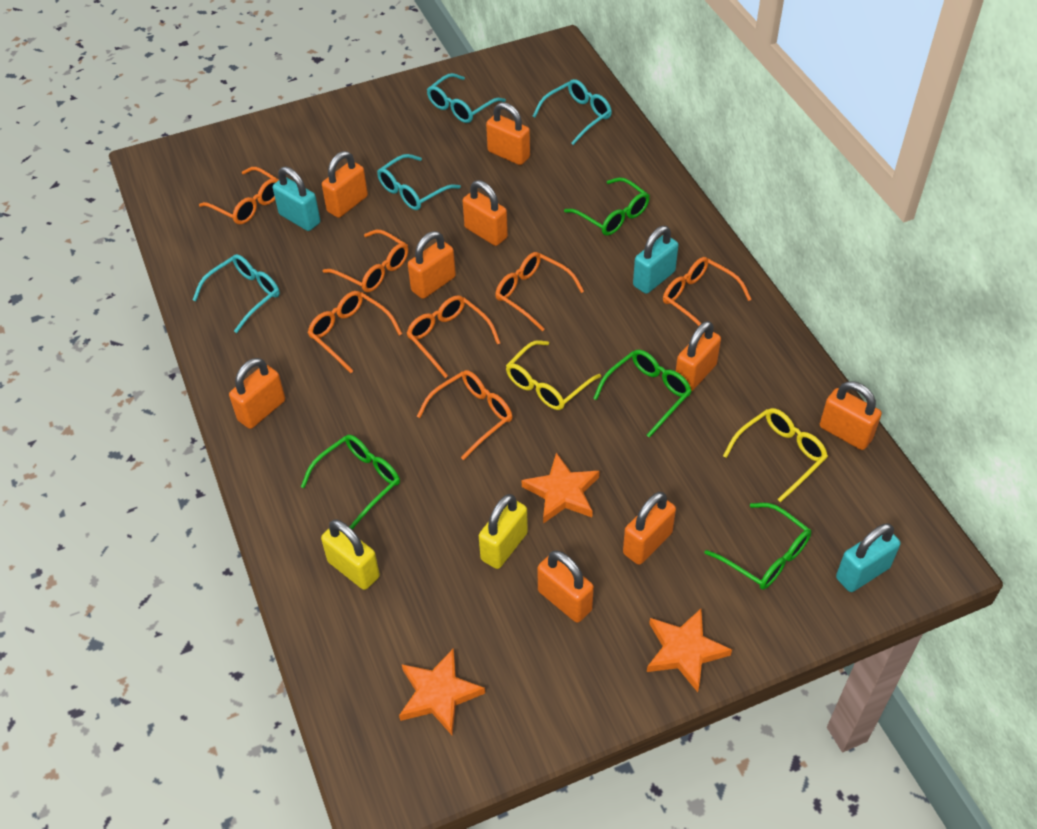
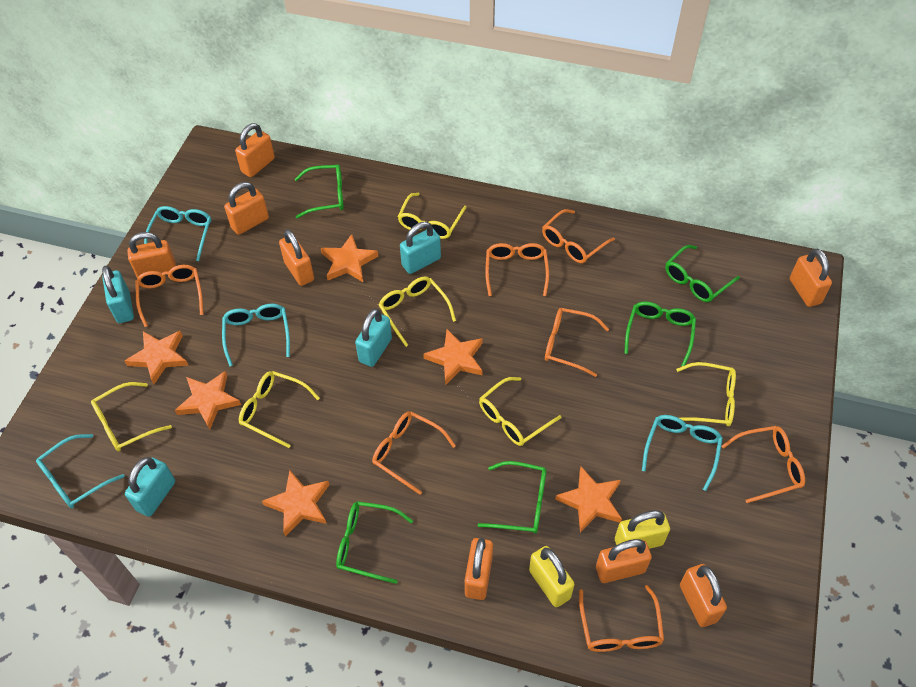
green glasses: 4 -> 5
orange padlock: 9 -> 8
orange star: 3 -> 6
turquoise padlock: 3 -> 4
yellow glasses: 2 -> 6

